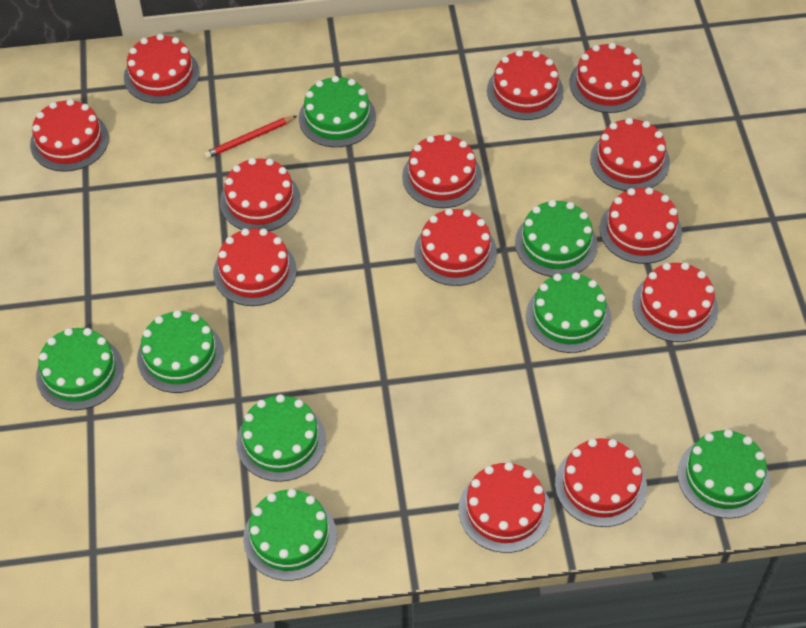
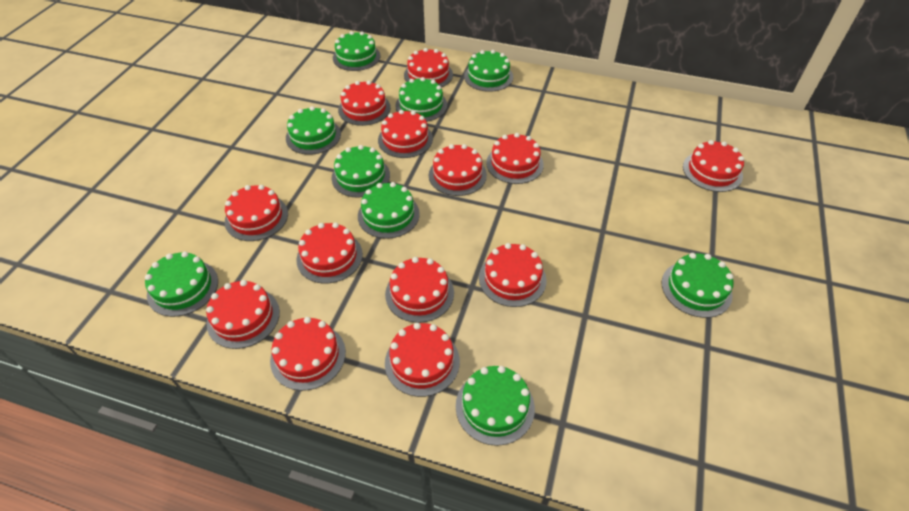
green cake: 8 -> 9
red pencil: 1 -> 0

